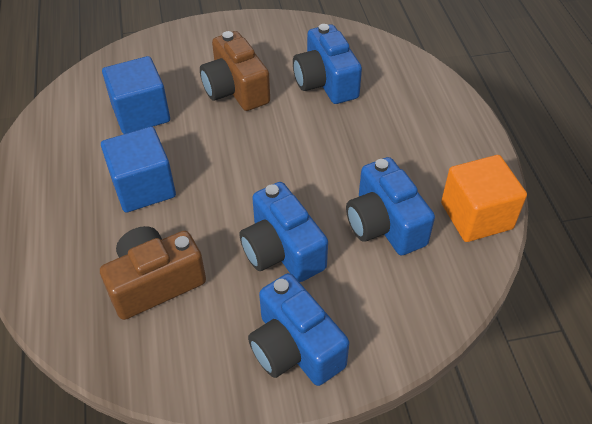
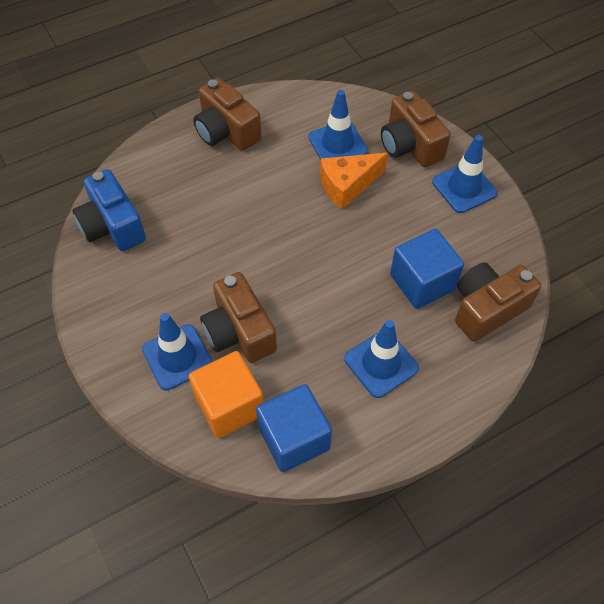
blue camera: 4 -> 1
blue traffic cone: 0 -> 4
brown camera: 2 -> 4
orange cheese: 0 -> 1

